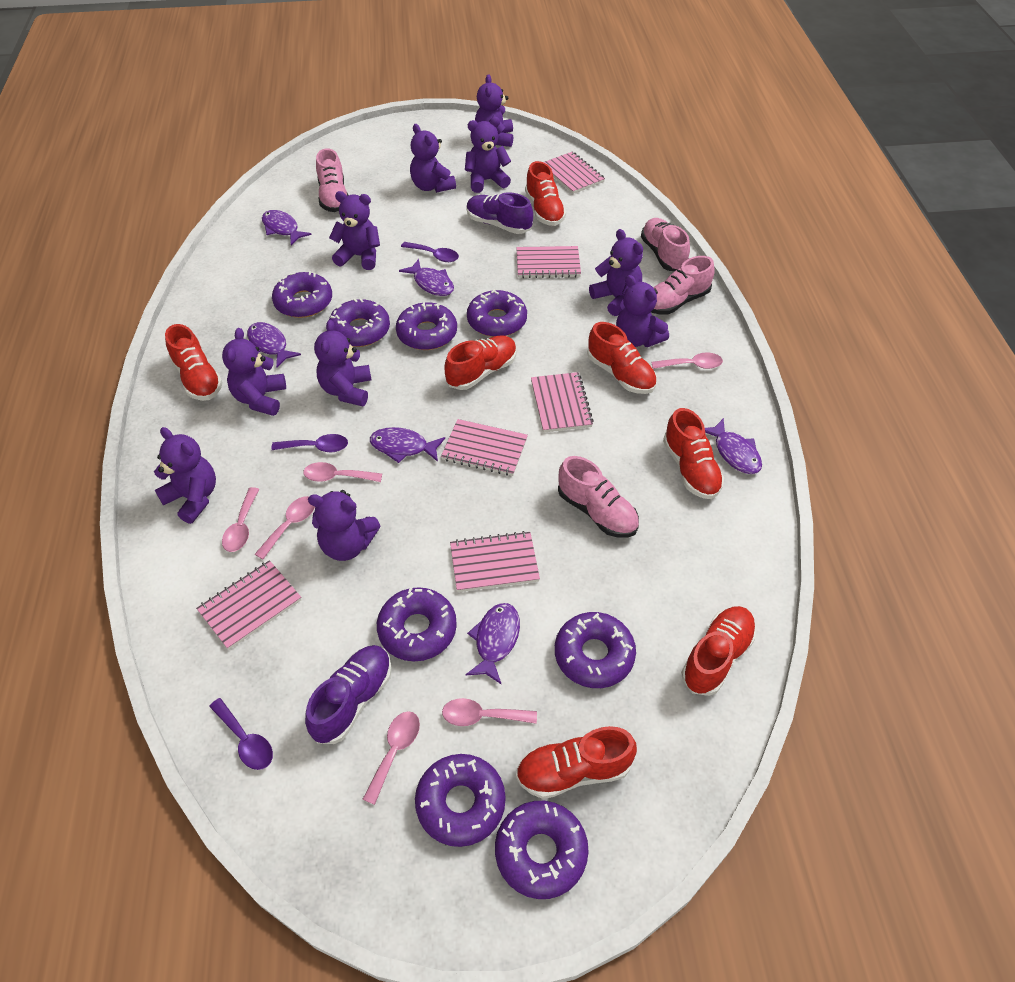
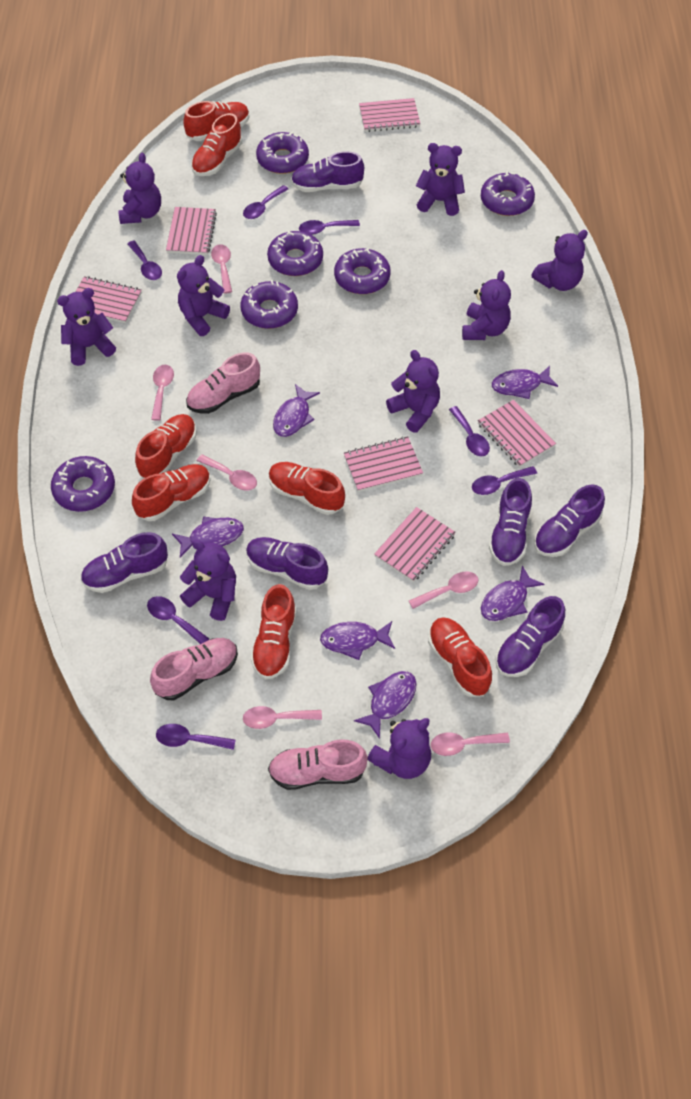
pink shoe: 4 -> 3
purple donut: 8 -> 6
purple shoe: 2 -> 6
purple spoon: 3 -> 7
purple teddy bear: 10 -> 9

